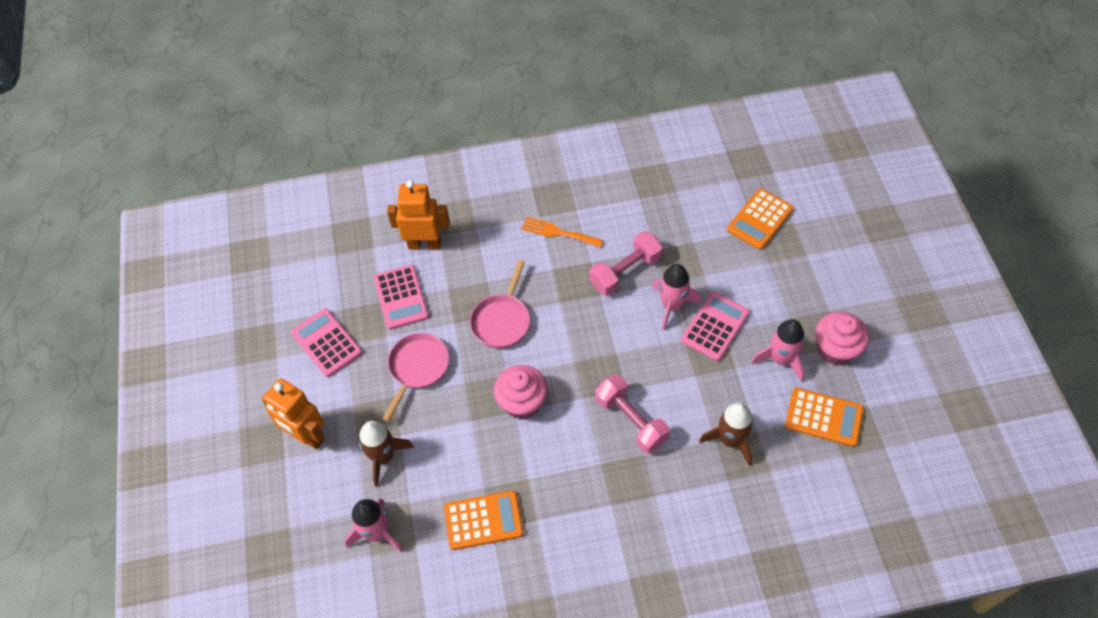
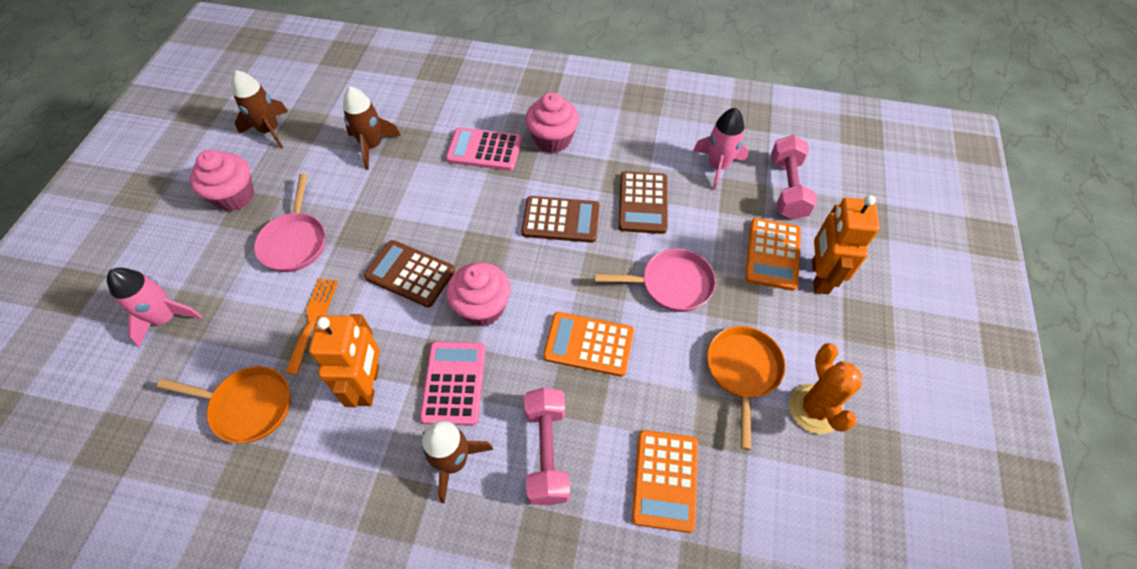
brown calculator: 0 -> 3
brown rocket: 2 -> 3
orange cactus: 0 -> 1
orange pan: 0 -> 2
pink calculator: 3 -> 2
pink cupcake: 2 -> 3
pink rocket: 3 -> 2

